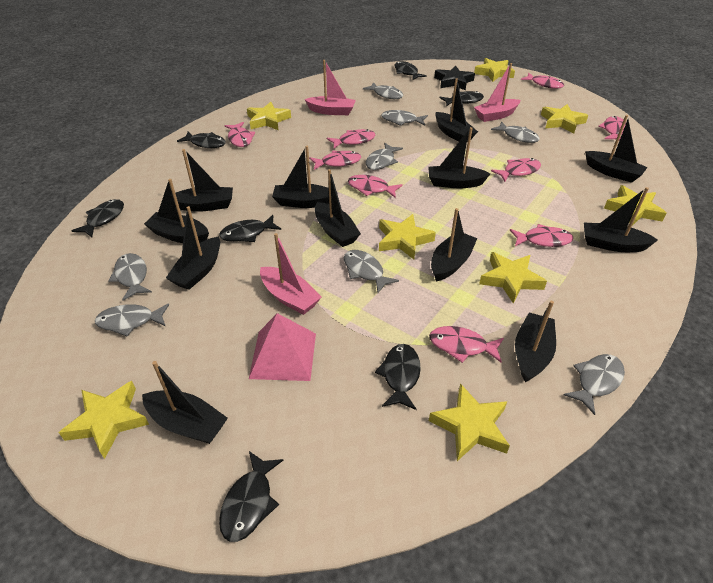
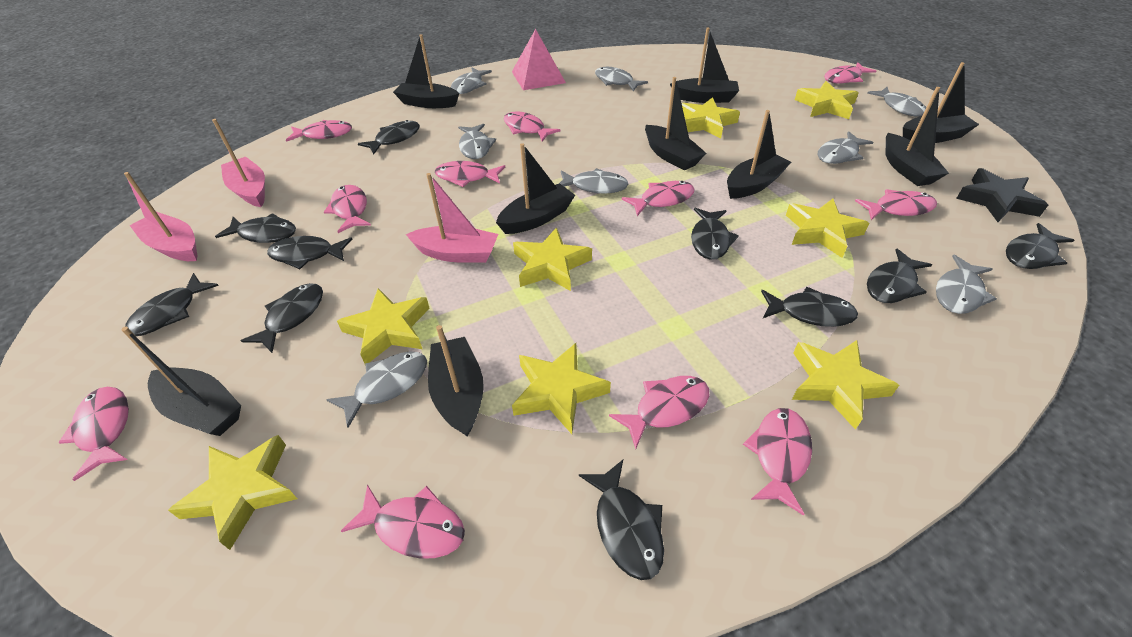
black boat: 12 -> 9
black fish: 7 -> 10
pink fish: 9 -> 11

